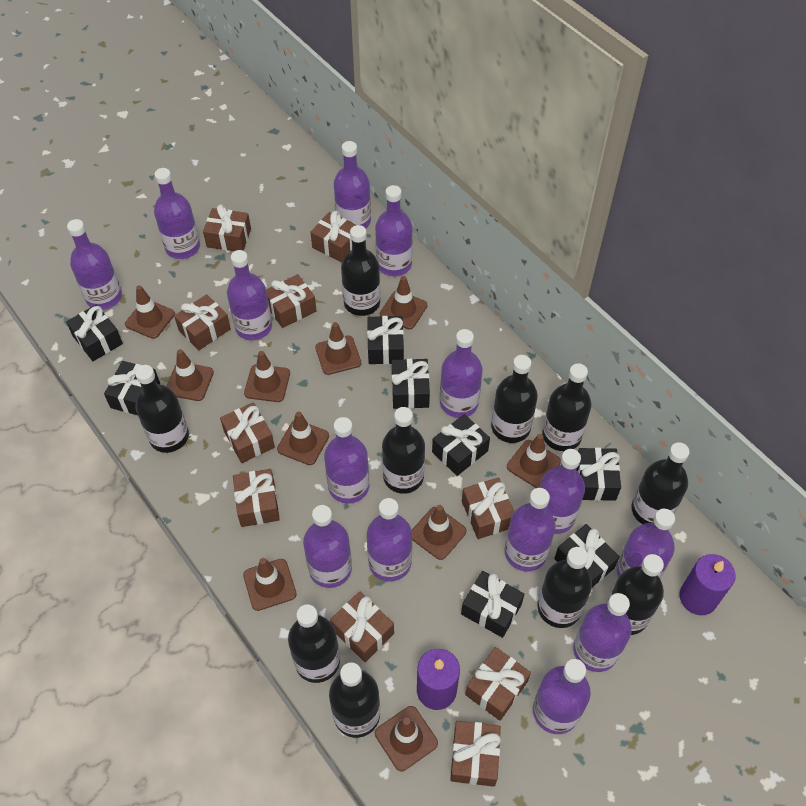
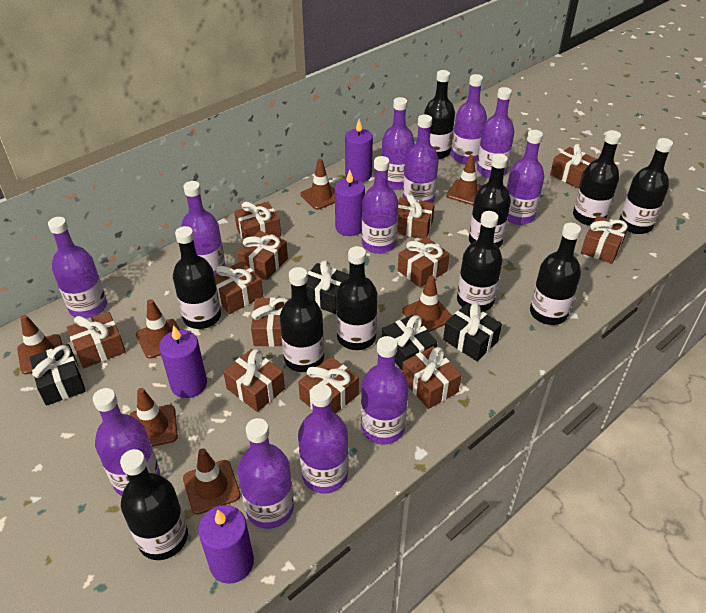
black gift: 8 -> 4
brown gift: 10 -> 12
brown traffic cone: 10 -> 7
purple bottle: 14 -> 12
purple candle: 2 -> 4

